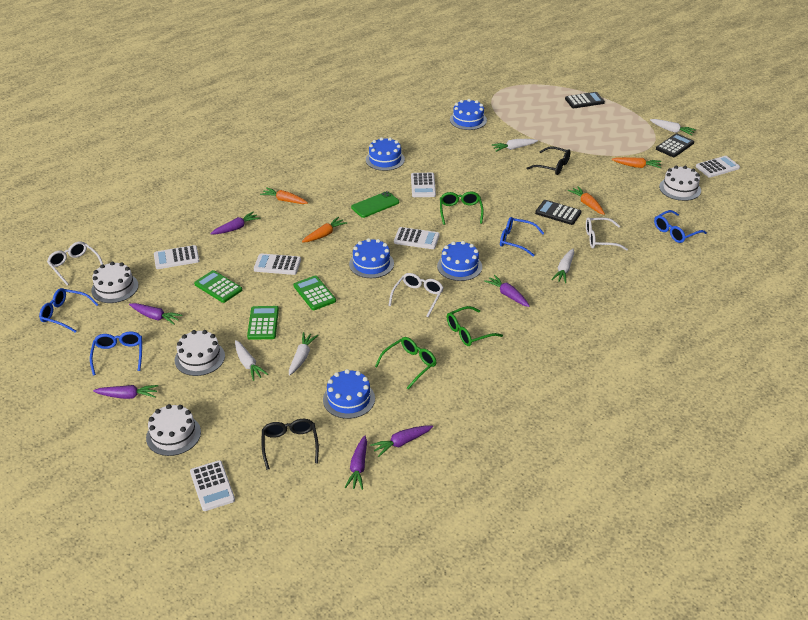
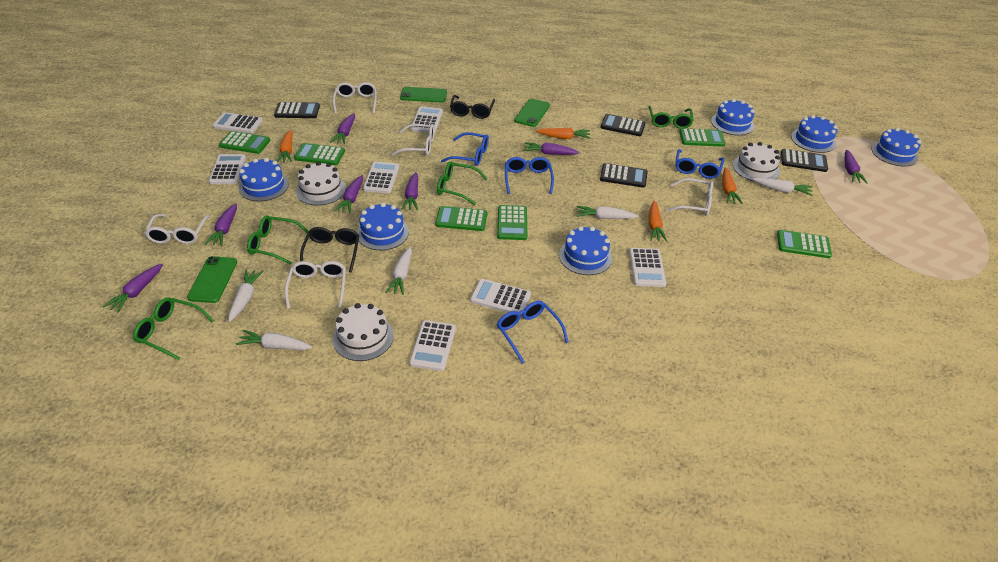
black calculator: 3 -> 4
blue cake: 5 -> 6
green calculator: 3 -> 6
green glasses: 3 -> 4
green phone: 1 -> 3
purple carrot: 6 -> 7
white cake: 4 -> 3
white calculator: 6 -> 7
white glasses: 3 -> 5

